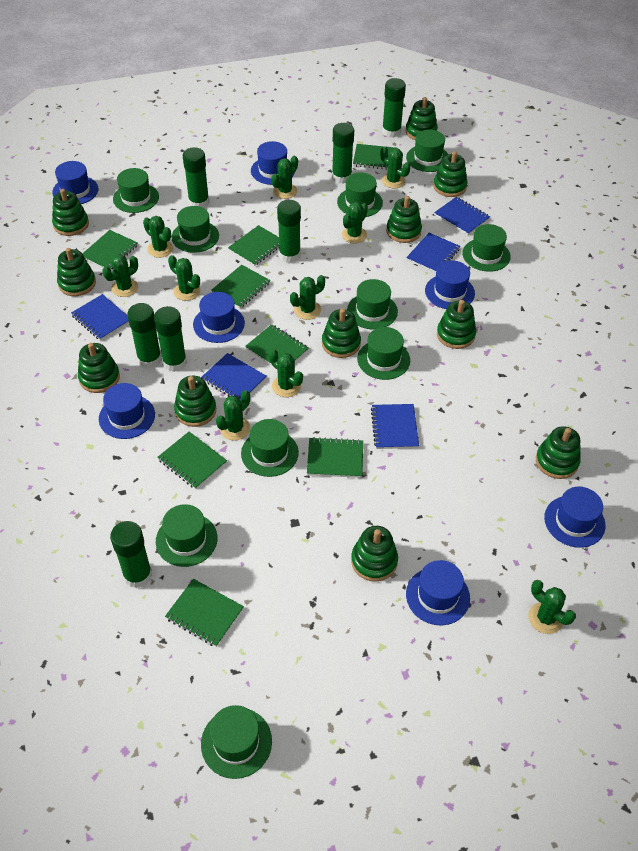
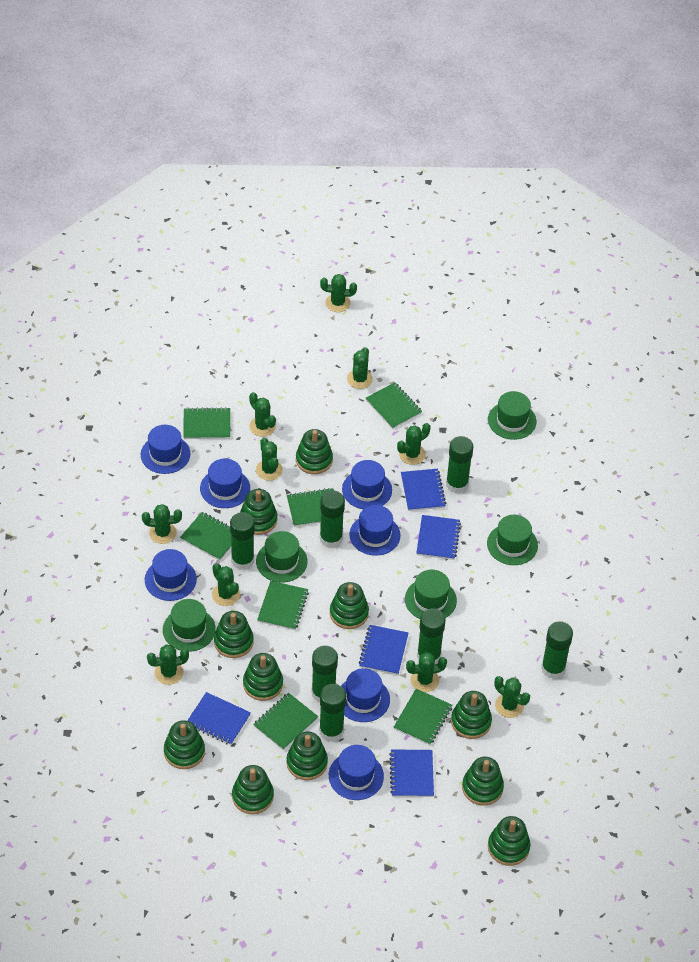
green hat: 10 -> 5
green notebook: 8 -> 7

